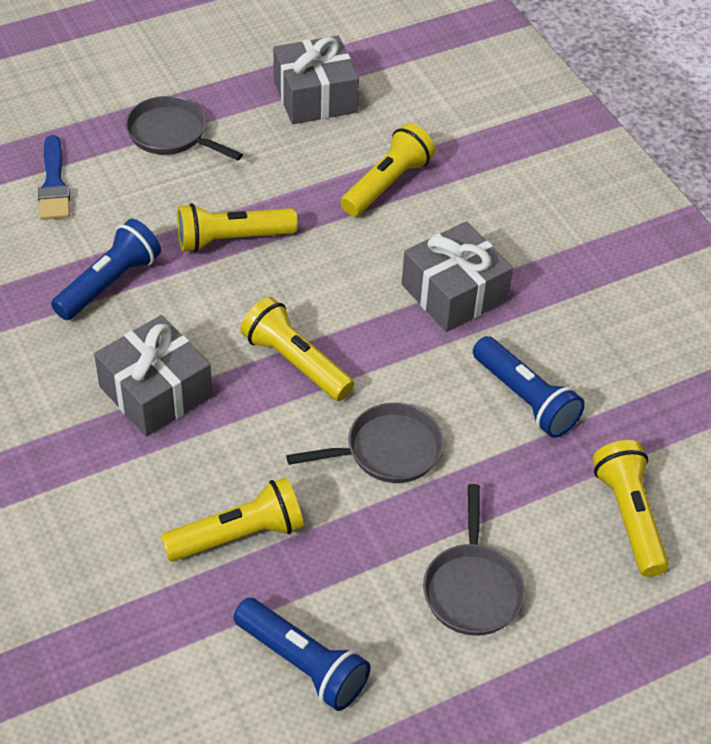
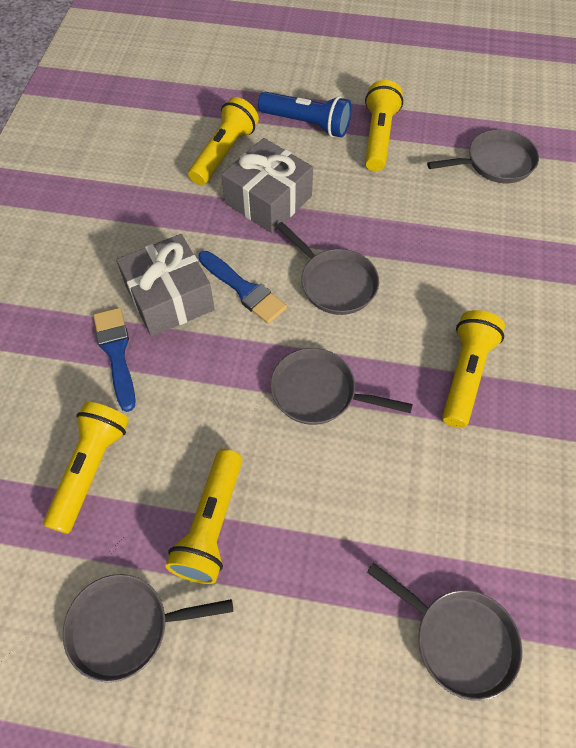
blue brush: 1 -> 2
blue flashlight: 3 -> 1
grey gift: 3 -> 2
grey pan: 3 -> 5

